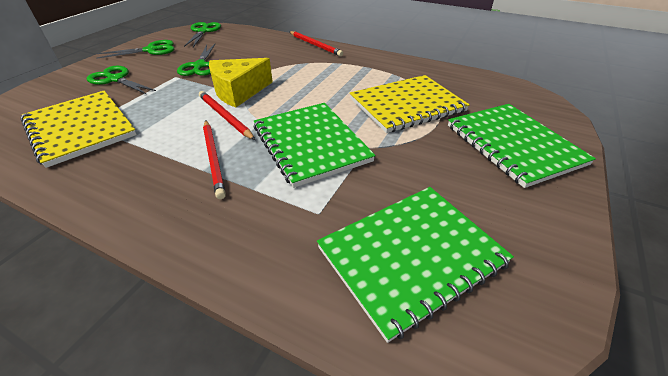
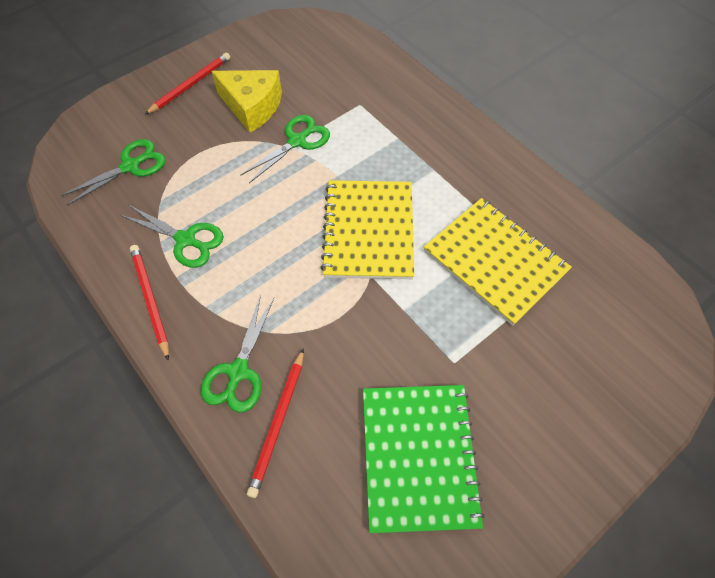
green notebook: 3 -> 1

